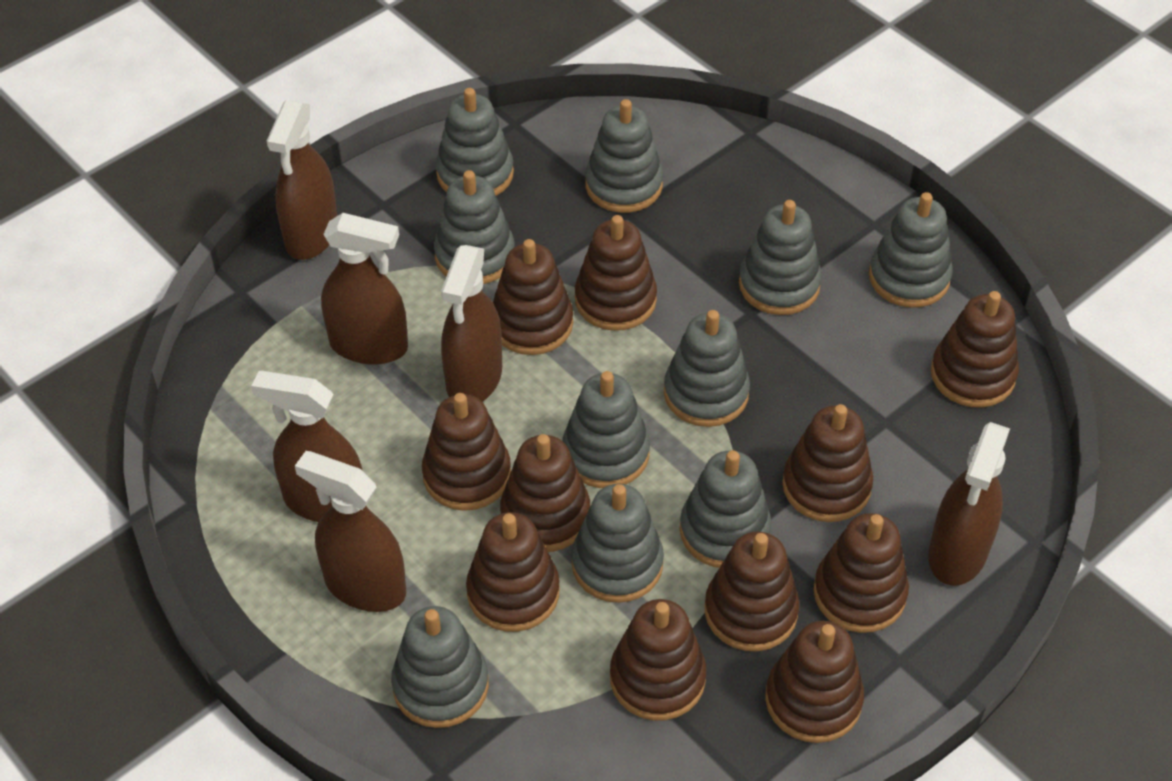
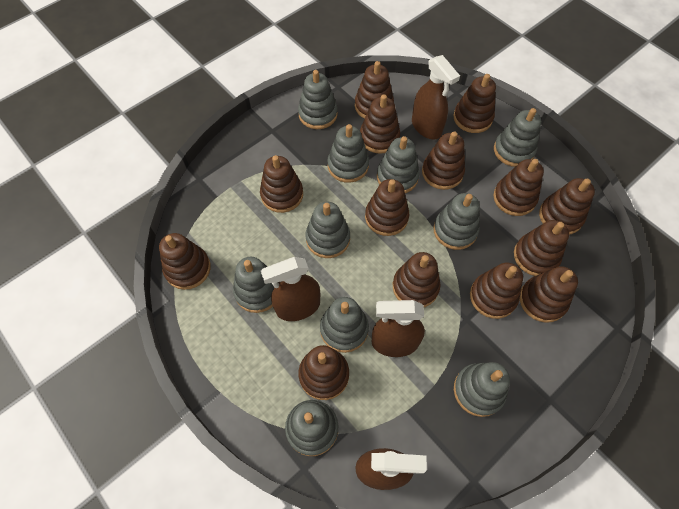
brown spray bottle: 6 -> 4
brown stacking toy: 11 -> 14

